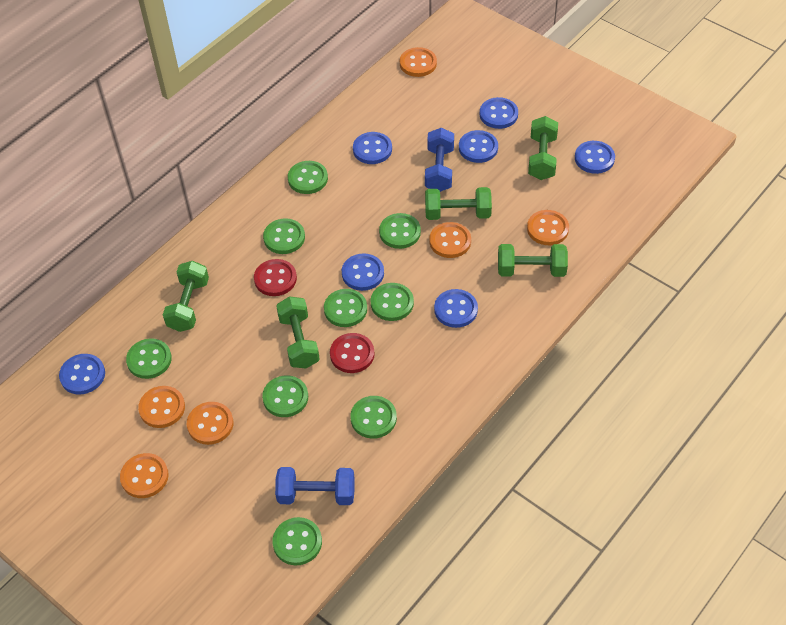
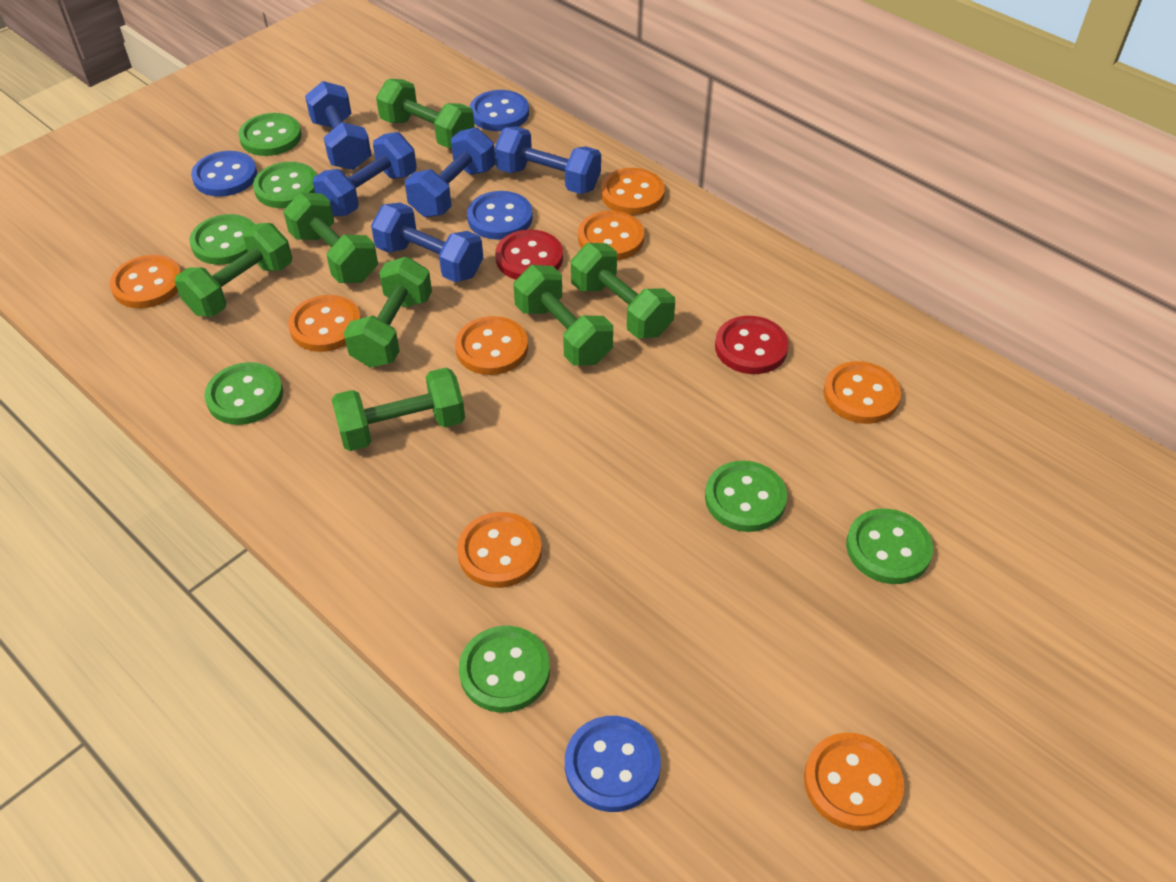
blue button: 7 -> 4
blue dumbbell: 2 -> 5
green button: 9 -> 7
green dumbbell: 5 -> 7
orange button: 6 -> 8

